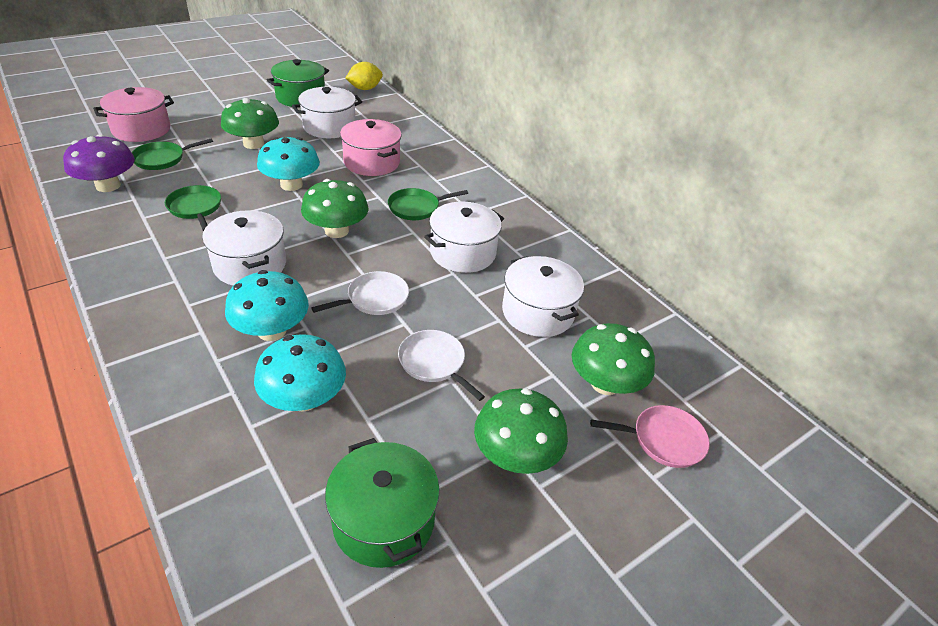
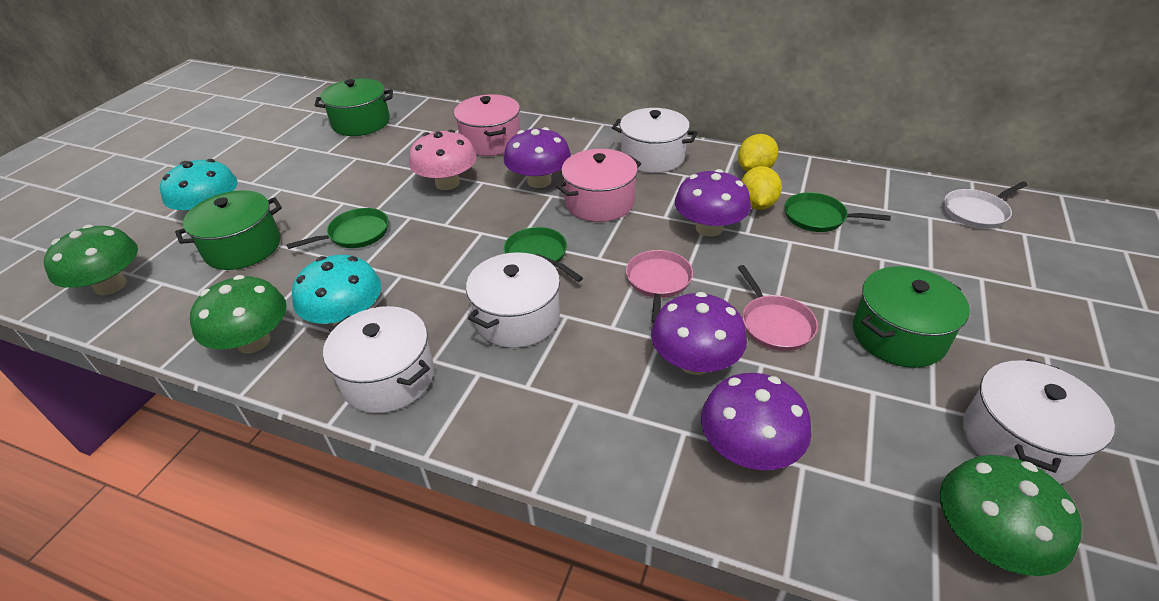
green mushroom: 4 -> 3
green pot: 2 -> 3
pink mushroom: 0 -> 1
pink pan: 1 -> 2
purple mushroom: 1 -> 4
turquoise mushroom: 3 -> 2
white pan: 2 -> 1
yellow lemon: 1 -> 2

